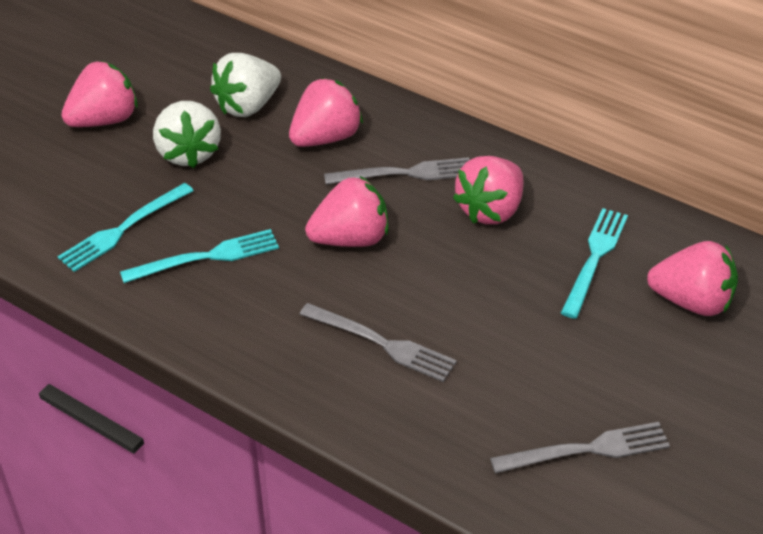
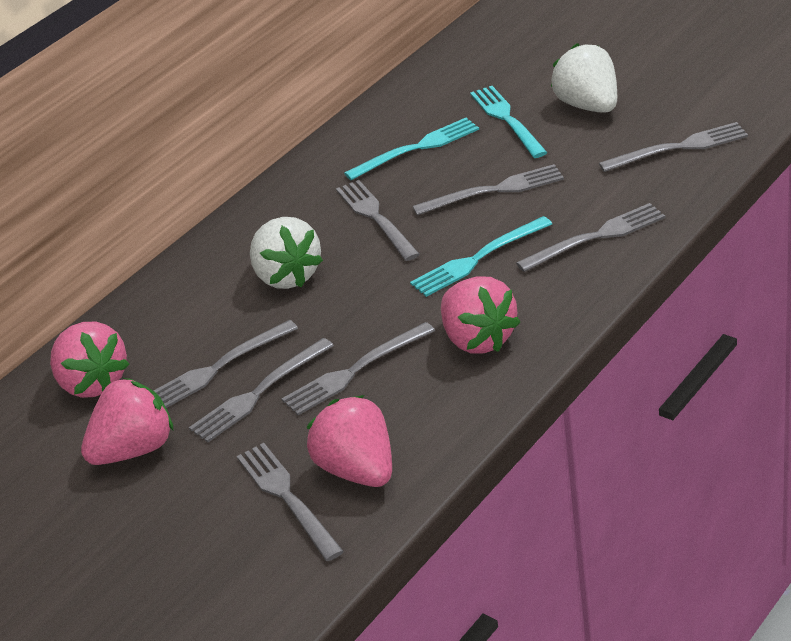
grey fork: 3 -> 8
pink strawberry: 5 -> 4

